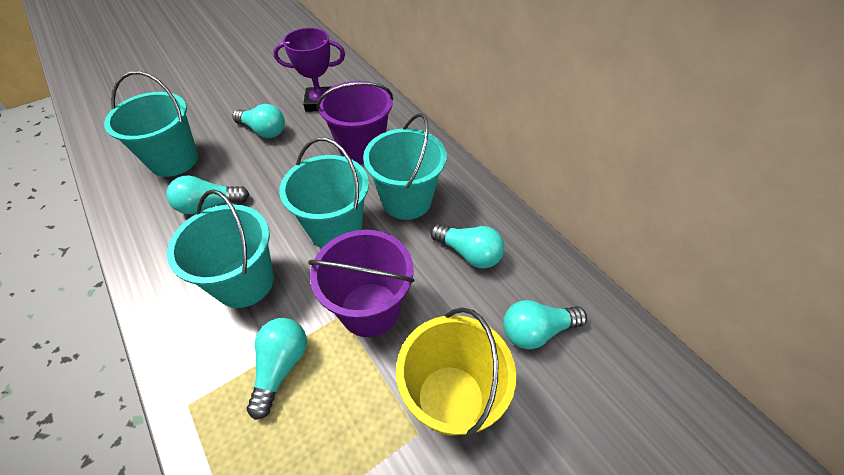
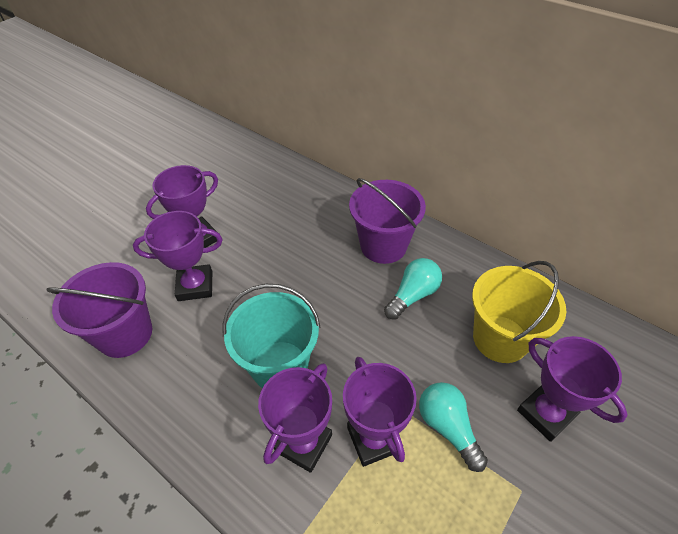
purple trophy: 1 -> 5
turquoise bucket: 4 -> 1
turquoise light bulb: 5 -> 2

